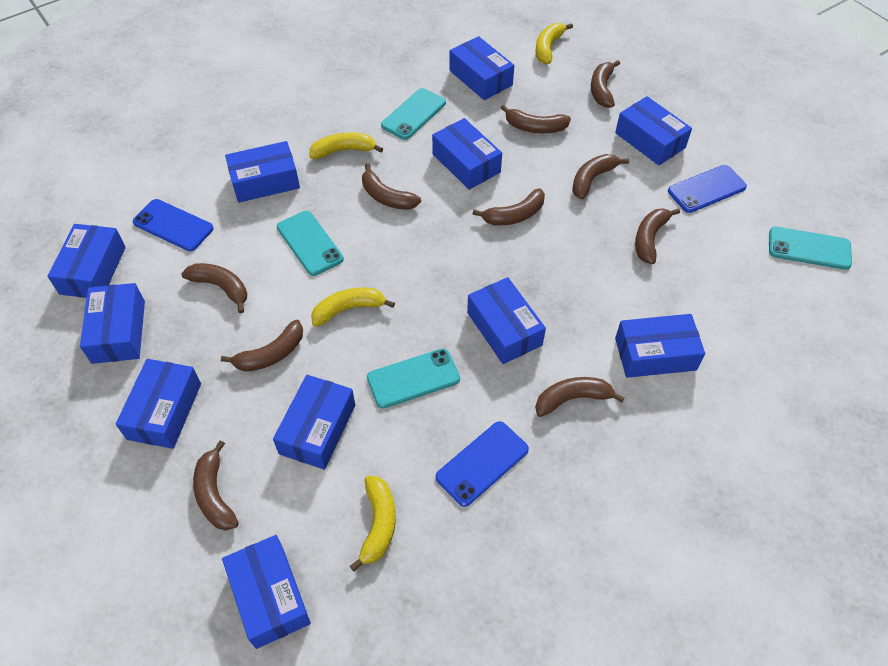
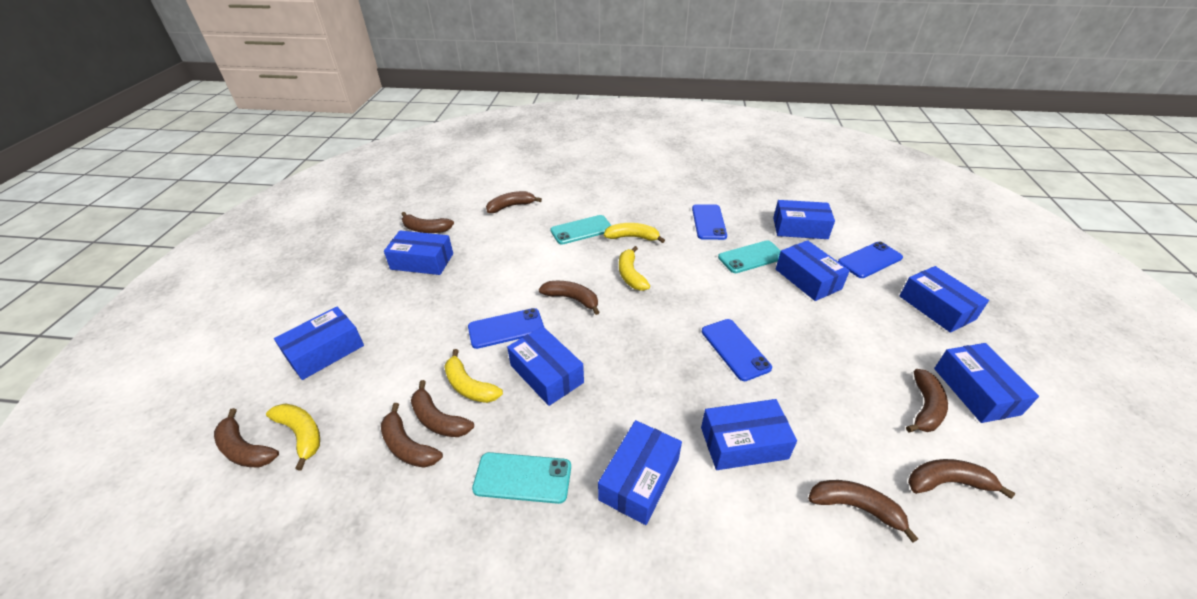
blue box: 11 -> 9
blue phone: 3 -> 4
brown banana: 10 -> 9
turquoise phone: 4 -> 3

